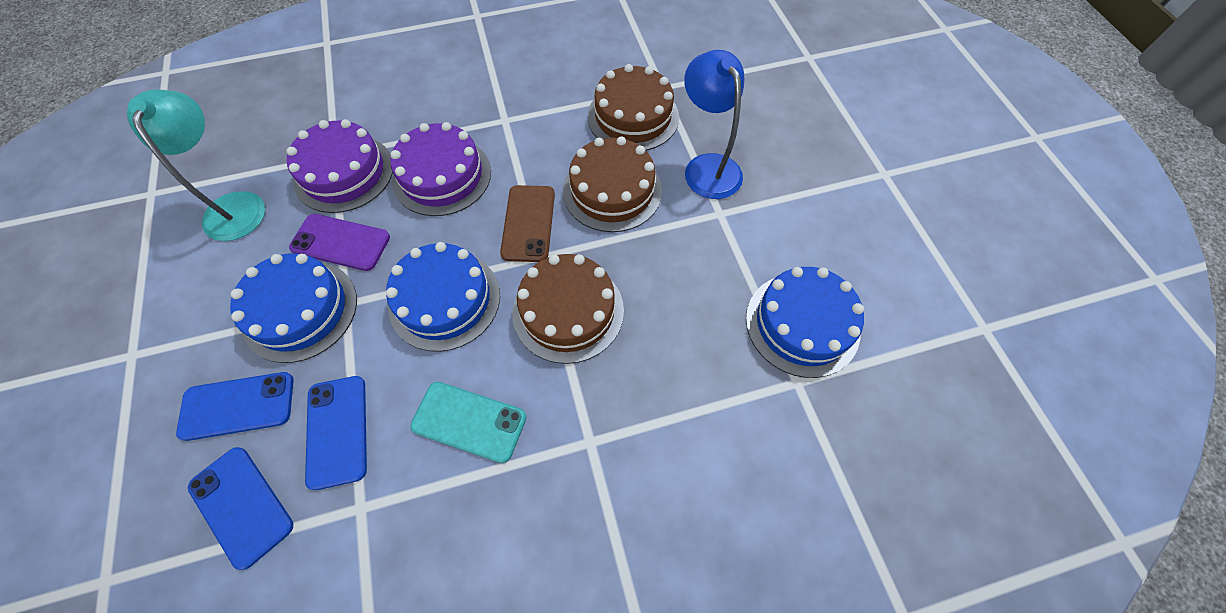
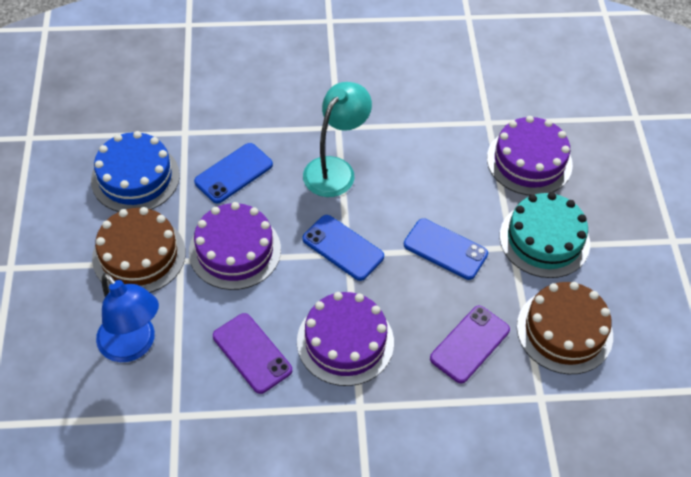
blue cake: 3 -> 1
brown cake: 3 -> 2
brown phone: 1 -> 0
purple cake: 2 -> 3
purple phone: 1 -> 2
turquoise cake: 0 -> 1
turquoise phone: 1 -> 0

